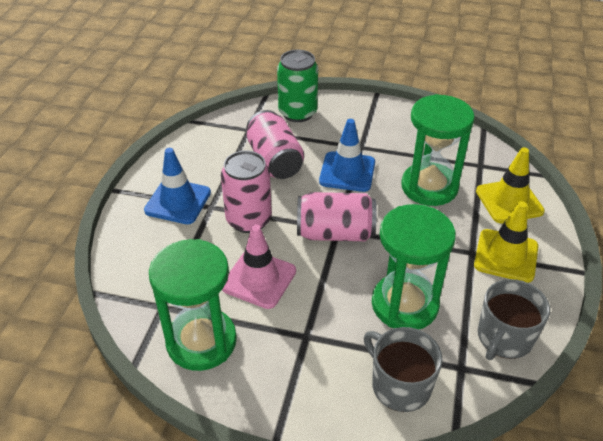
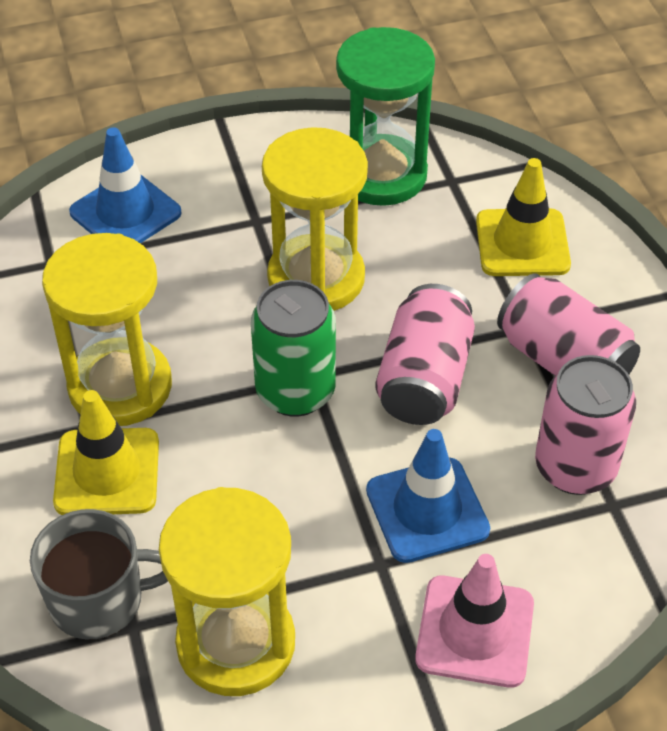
green hourglass: 3 -> 1
grey mug: 2 -> 1
yellow hourglass: 0 -> 3

